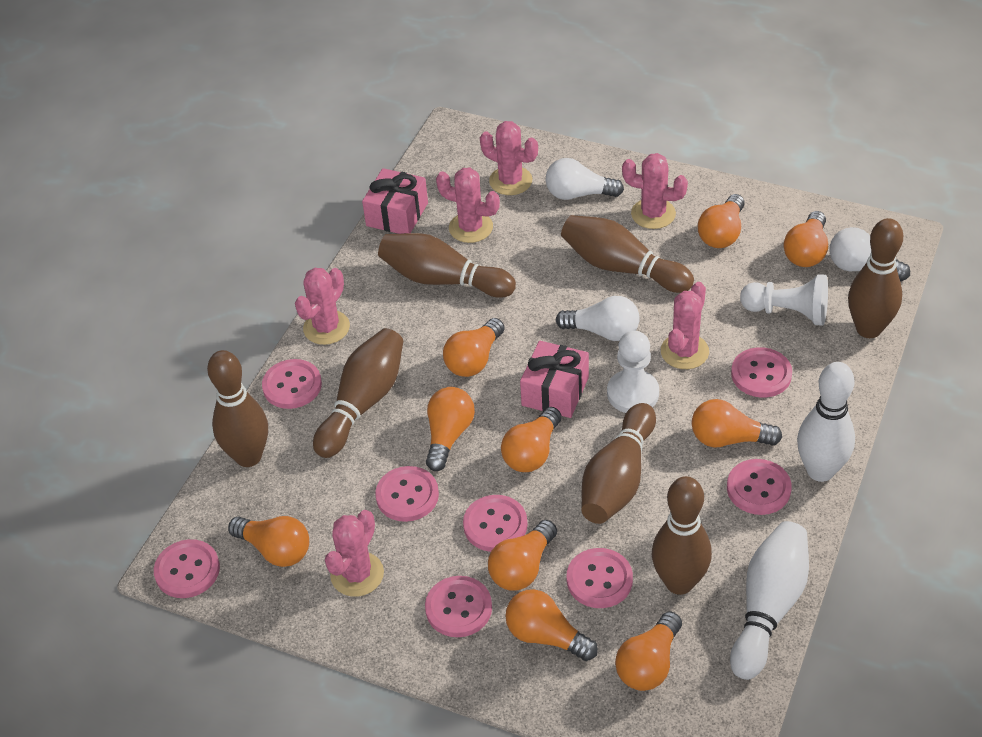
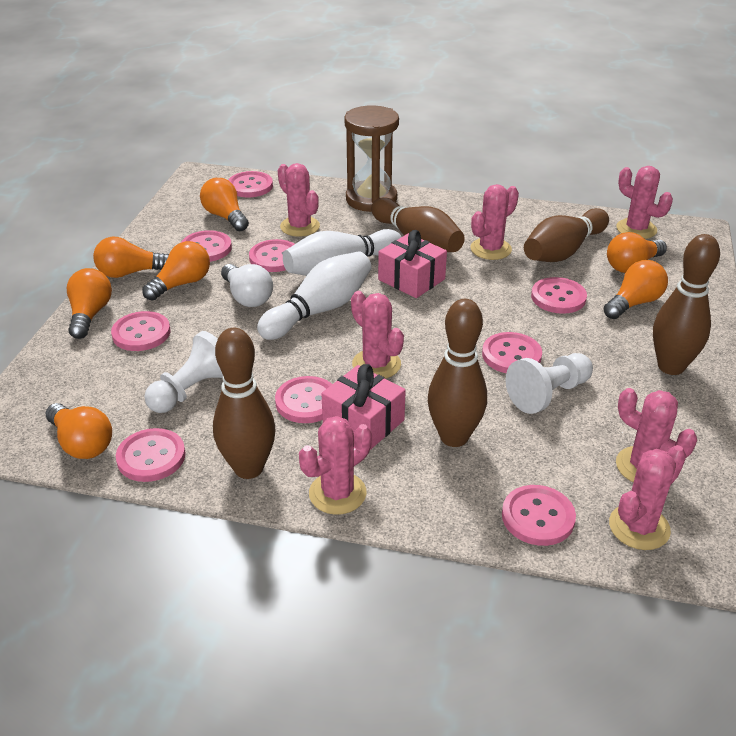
brown bowling pin: 7 -> 5
brown hourglass: 0 -> 1
orange light bulb: 10 -> 7
pink button: 8 -> 9
pink cactus: 6 -> 7
white light bulb: 3 -> 1

